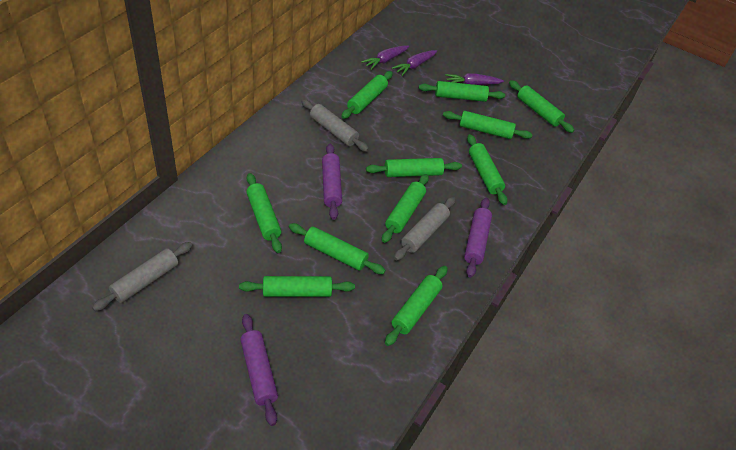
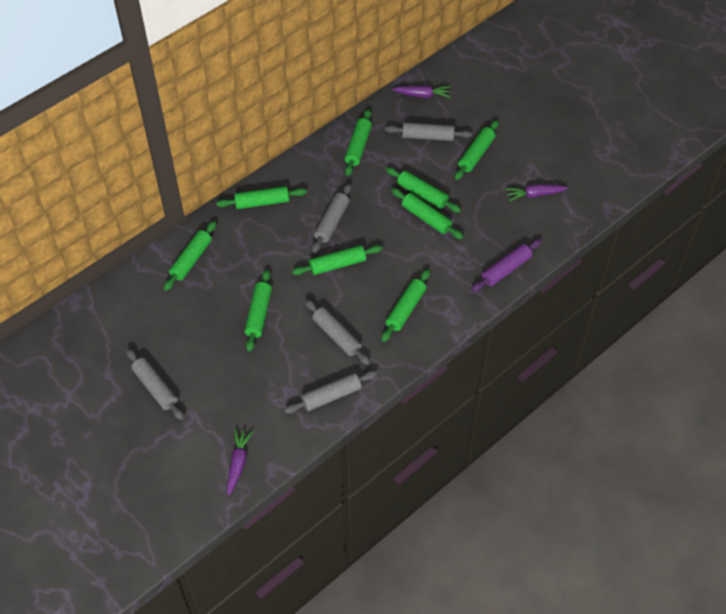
green rolling pin: 11 -> 9
grey rolling pin: 3 -> 5
purple rolling pin: 3 -> 1

